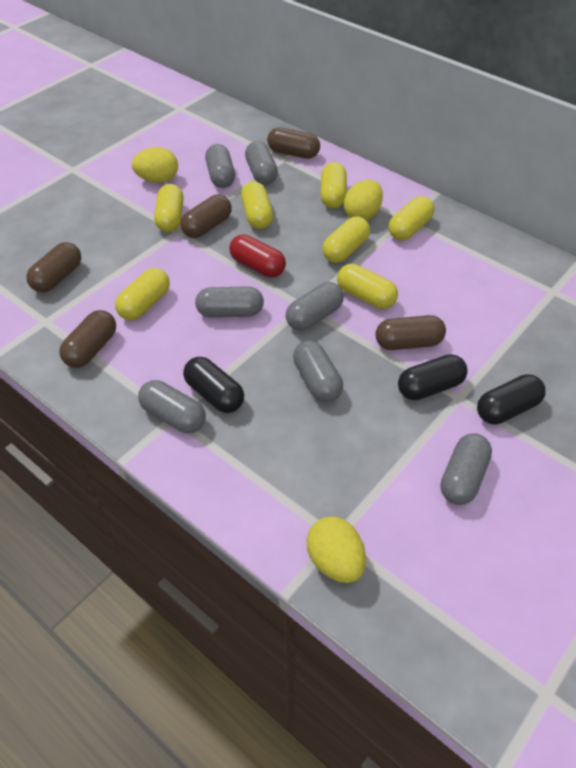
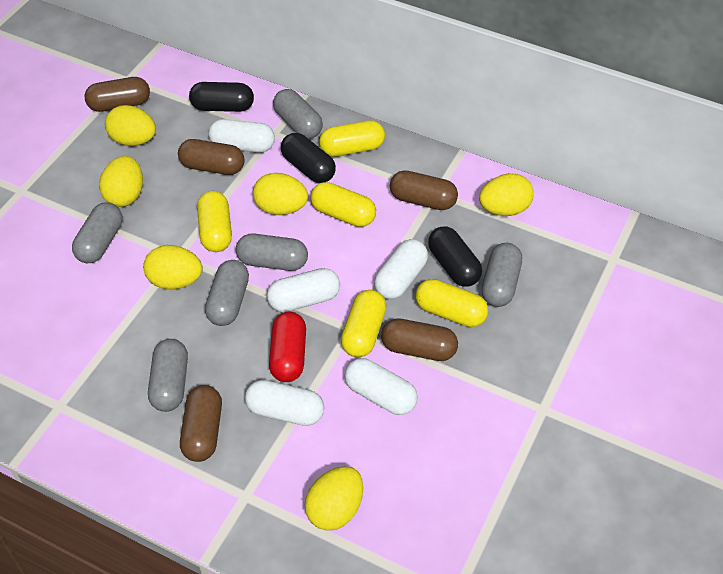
grey capsule: 7 -> 6
white capsule: 0 -> 5
yellow capsule: 7 -> 5
yellow egg: 3 -> 6

